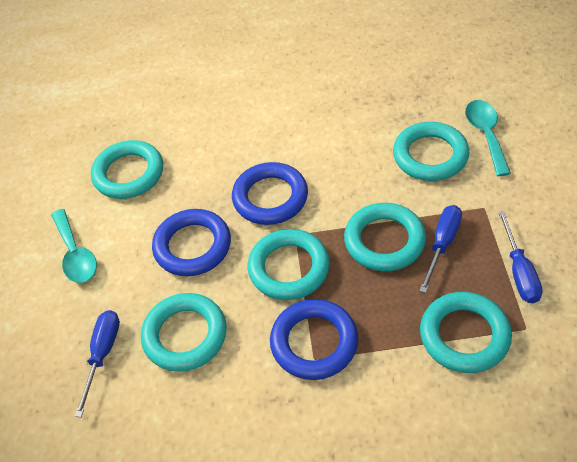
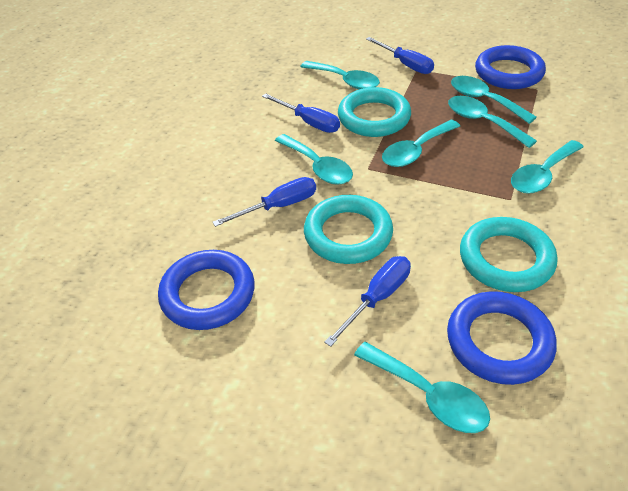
blue screwdriver: 3 -> 4
turquoise ring: 6 -> 3
turquoise spoon: 2 -> 7

